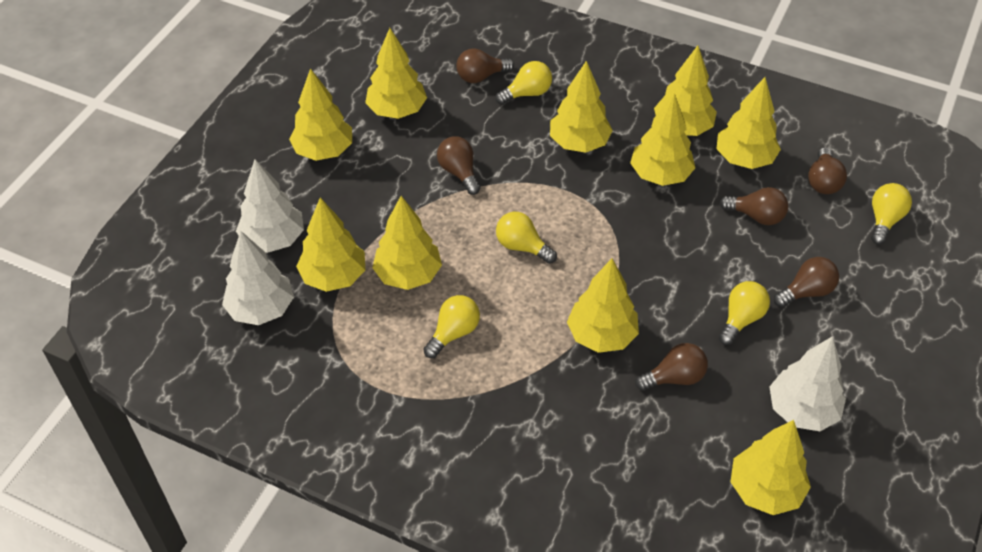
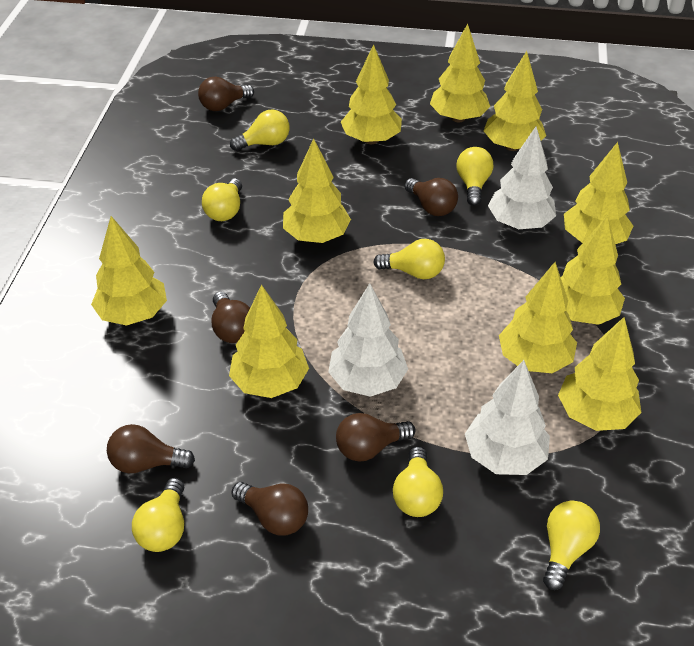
yellow light bulb: 5 -> 7

